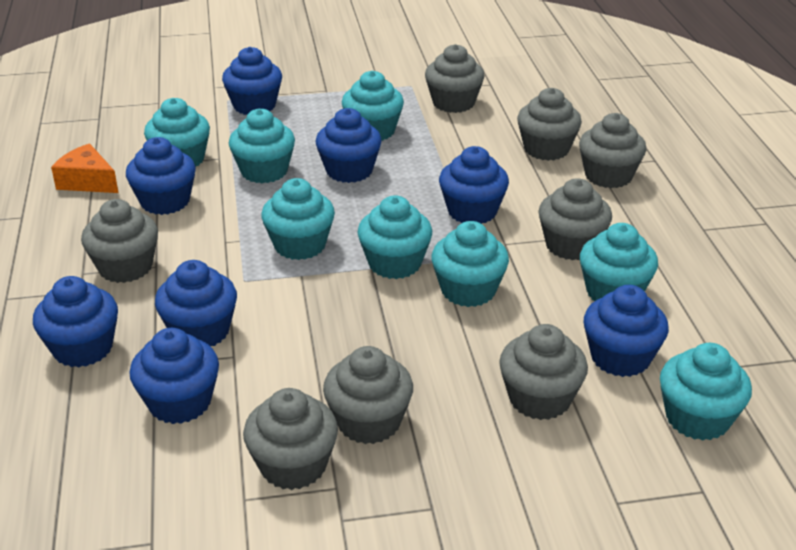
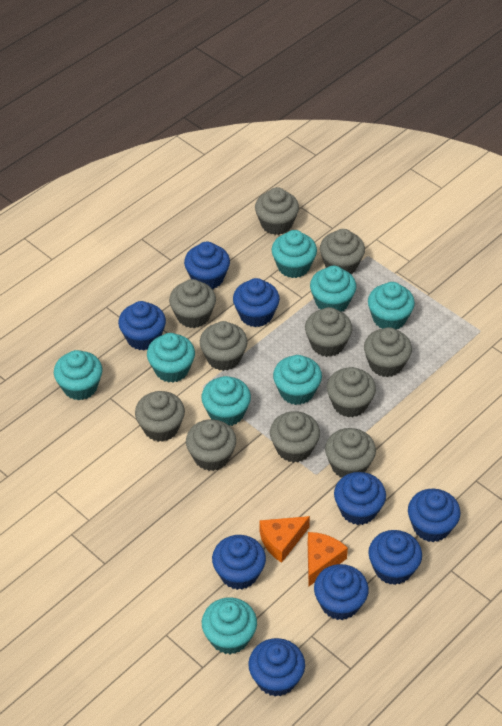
blue cupcake: 8 -> 9
grey cupcake: 8 -> 11
orange cheese: 1 -> 2

